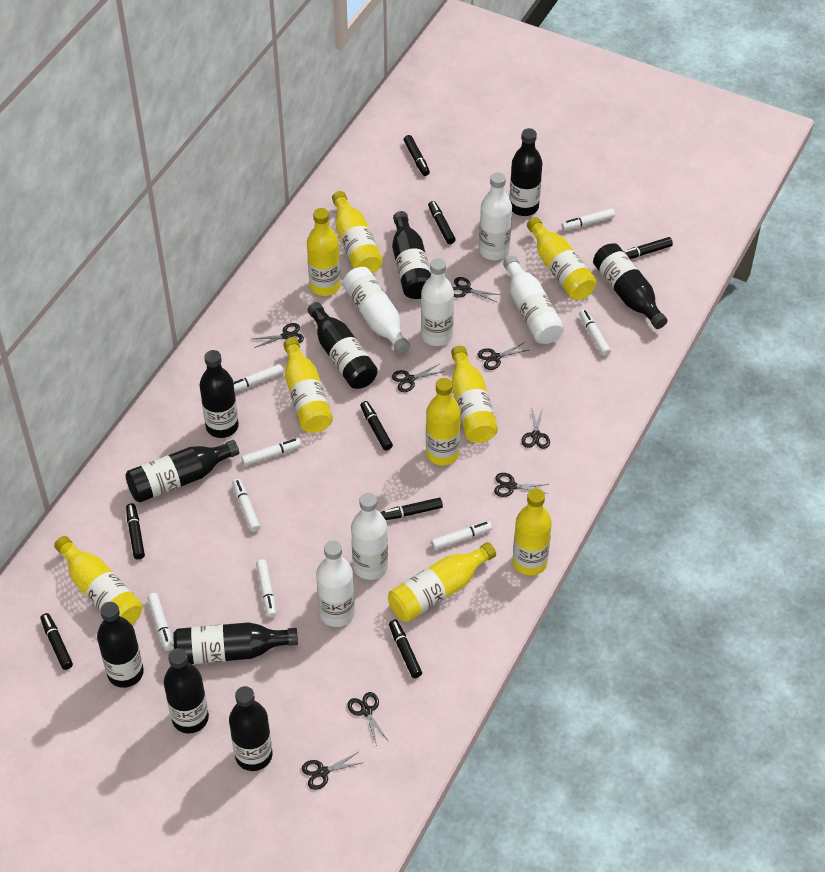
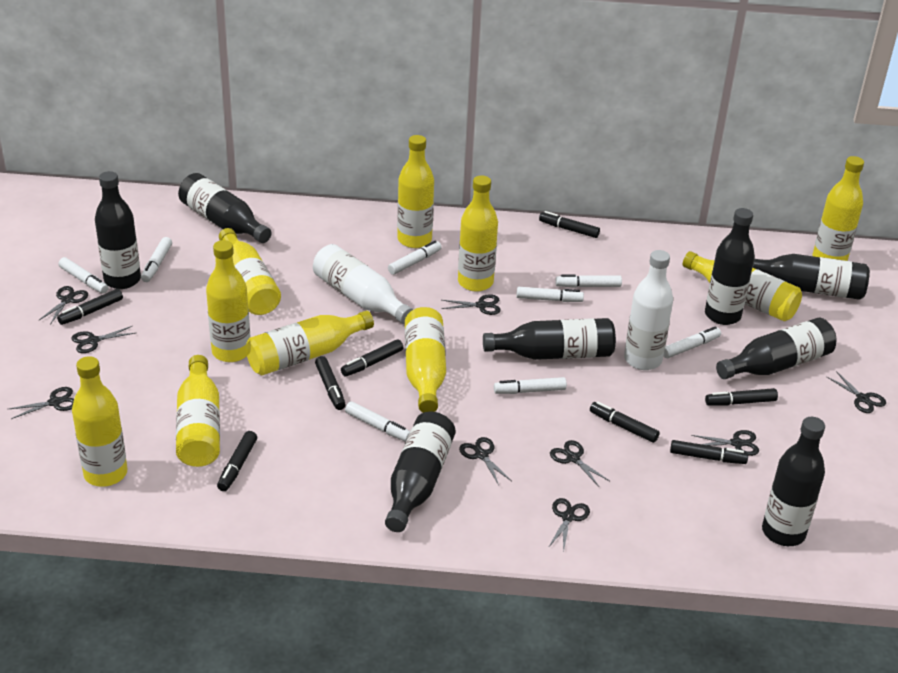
black bottle: 10 -> 8
black scissors: 8 -> 9
white bottle: 6 -> 2
yellow bottle: 9 -> 10

